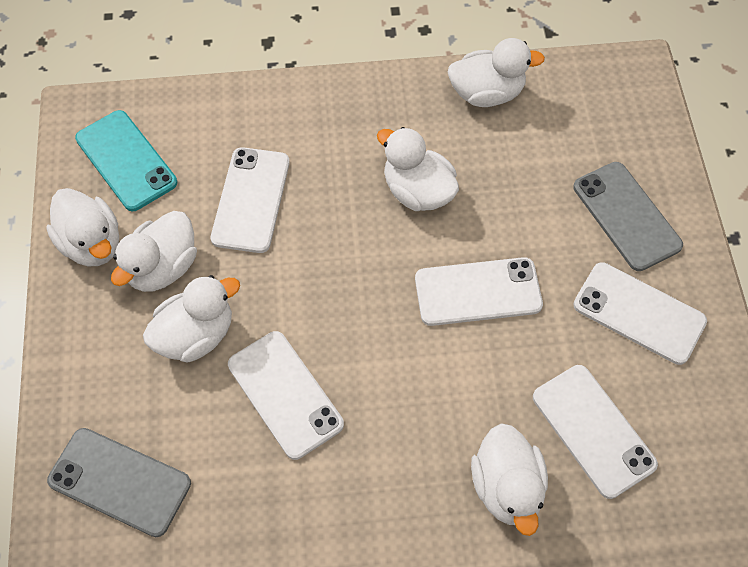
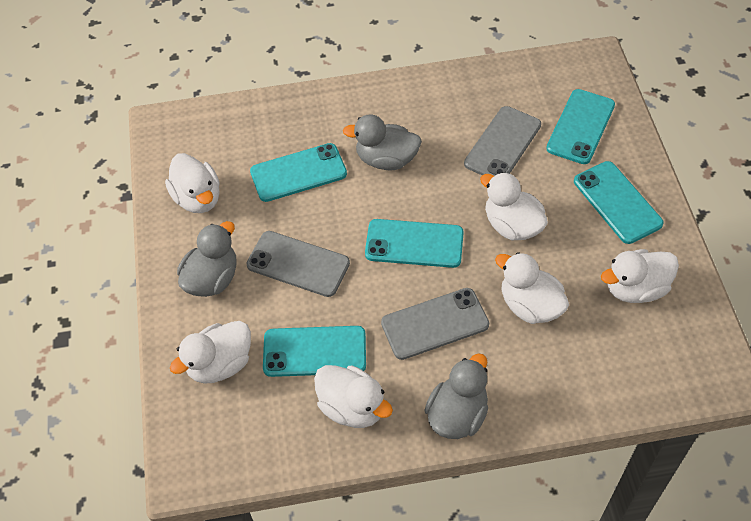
grey duck: 0 -> 3
grey phone: 2 -> 3
turquoise phone: 1 -> 5
white phone: 5 -> 0

